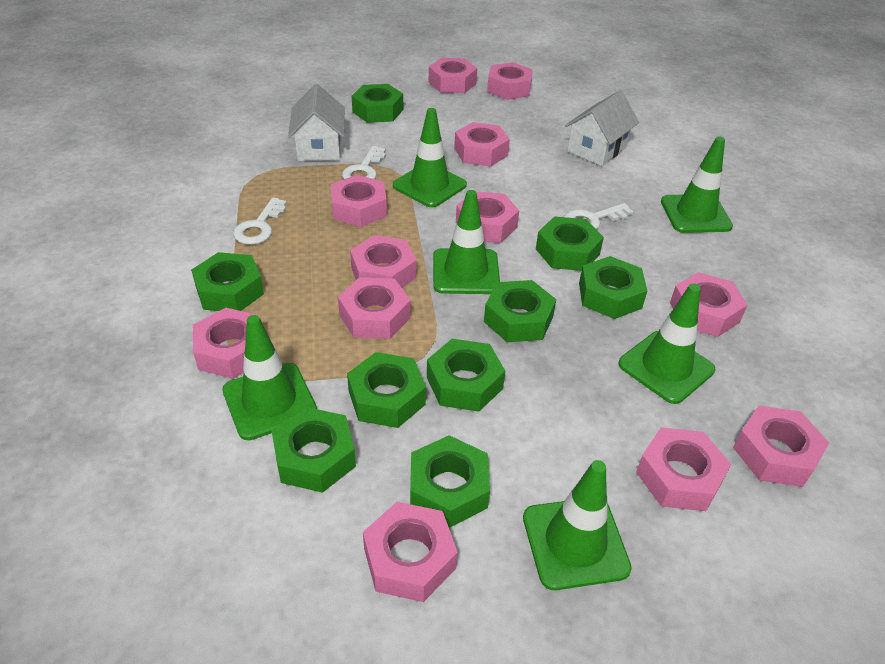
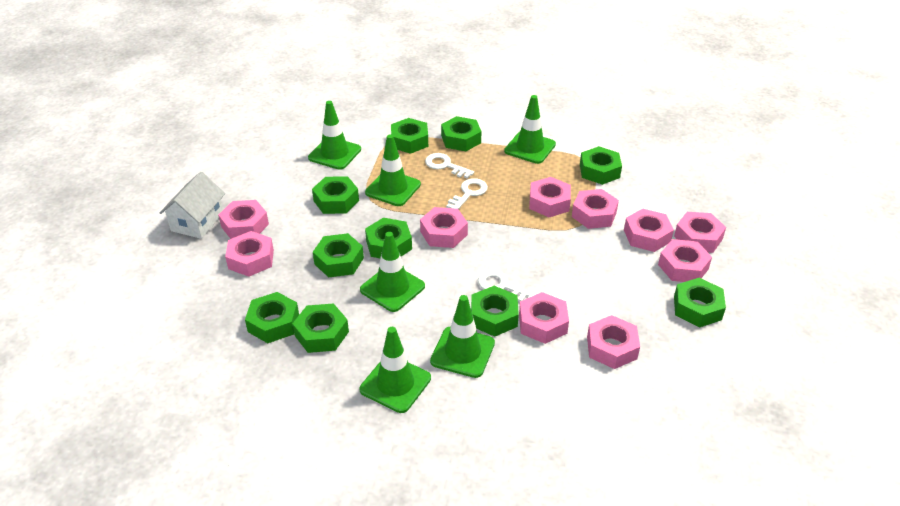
green nut: 9 -> 10
pink nut: 12 -> 10
white house: 2 -> 1

